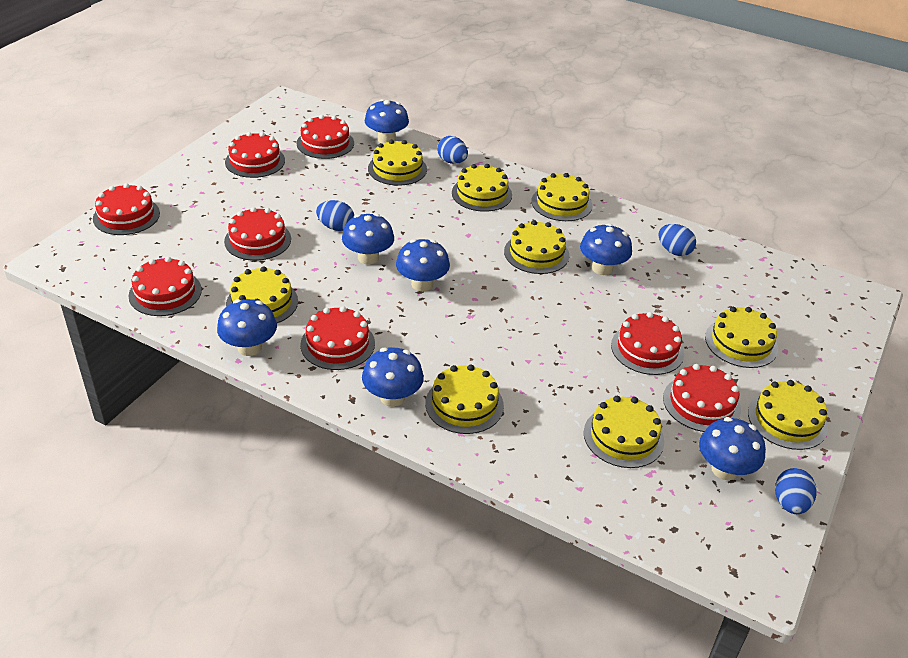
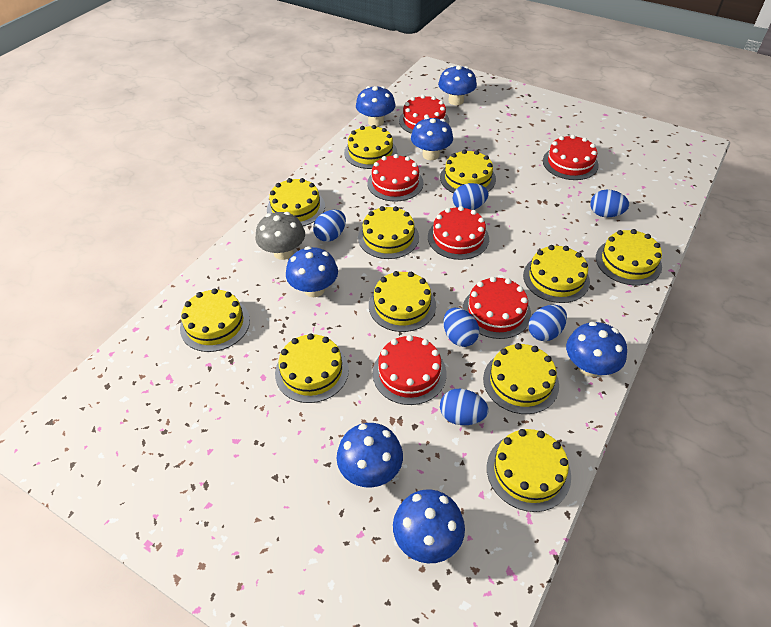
blue egg: 4 -> 6
grey mushroom: 0 -> 1
red cake: 8 -> 6
yellow cake: 9 -> 11

